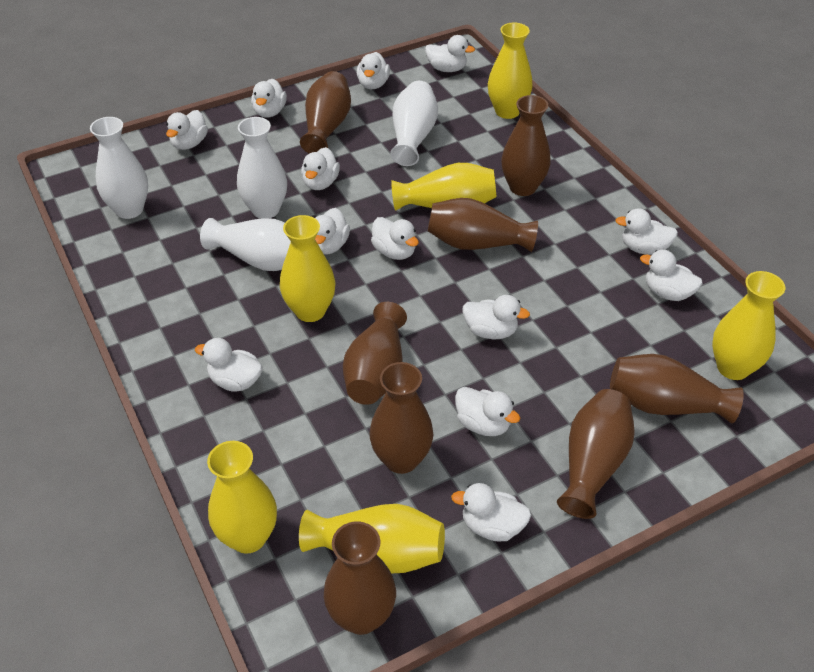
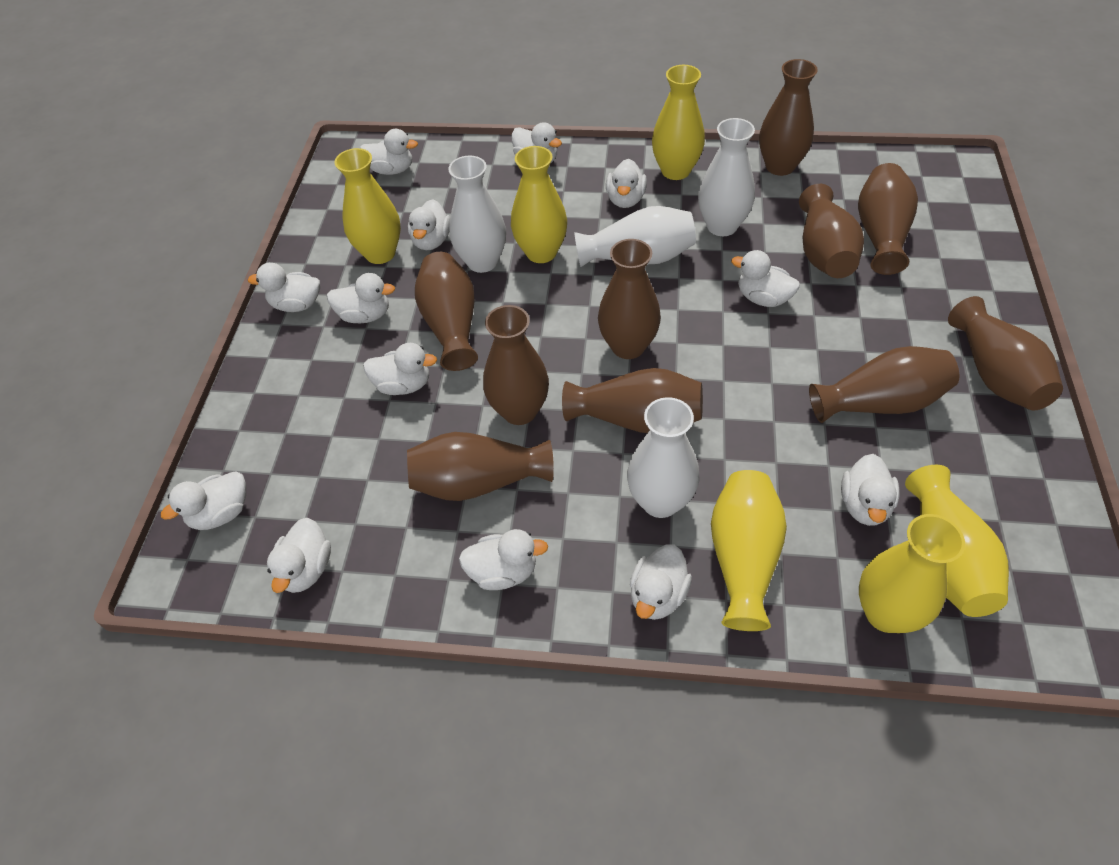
brown vase: 8 -> 10

